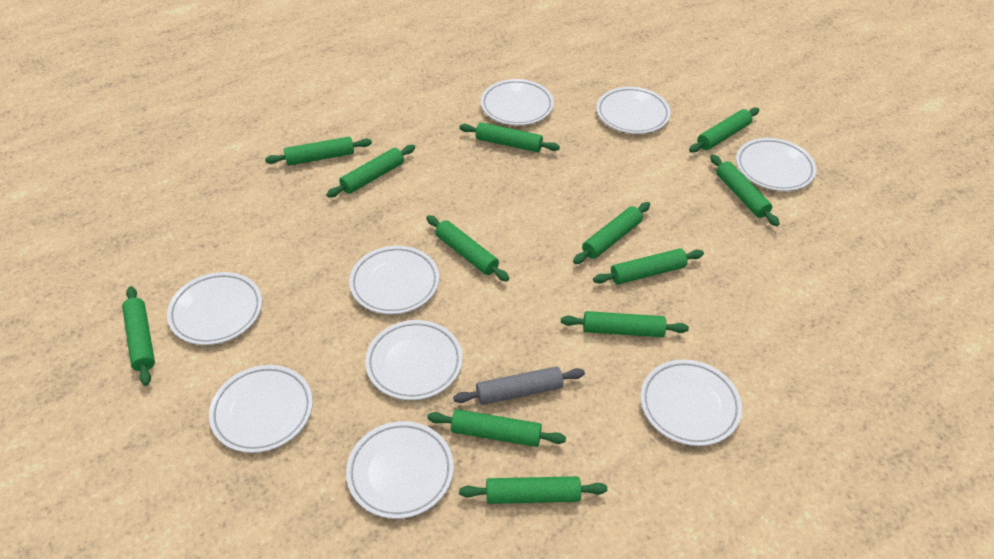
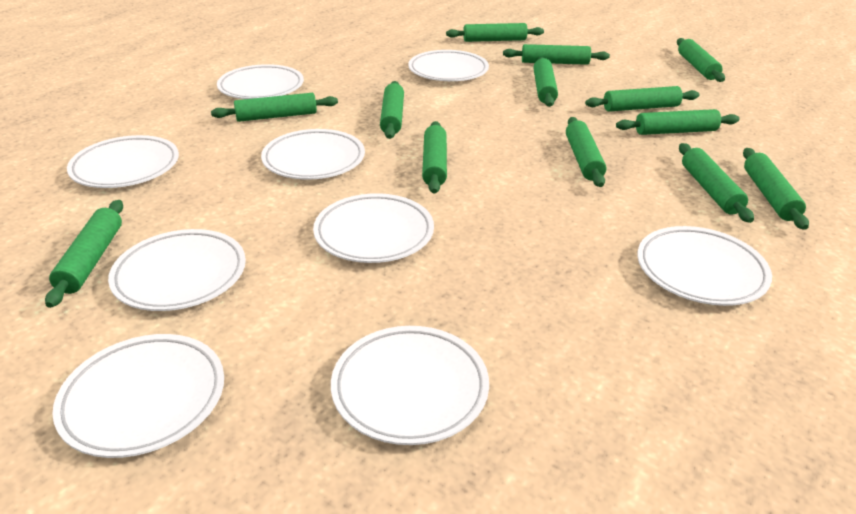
green rolling pin: 12 -> 13
grey rolling pin: 1 -> 0

